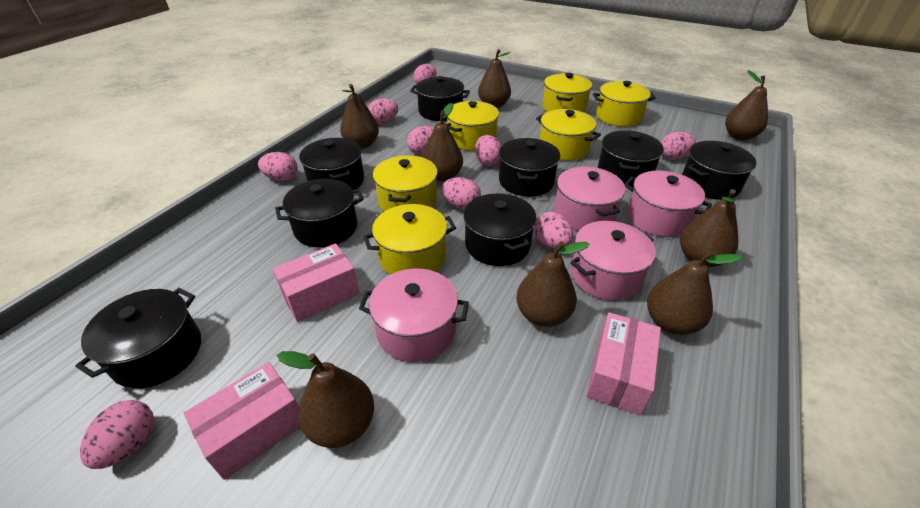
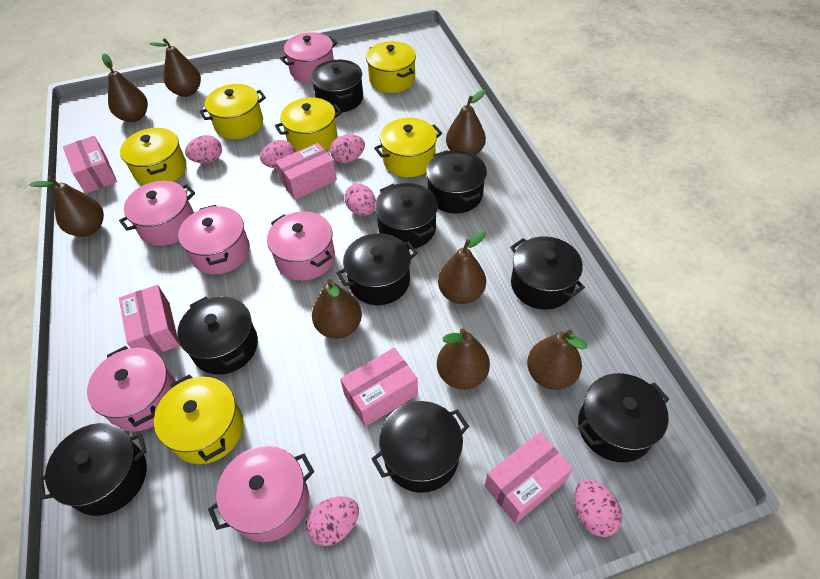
black pot: 8 -> 9
pink box: 3 -> 5
pink egg: 9 -> 6
pink pot: 4 -> 6

